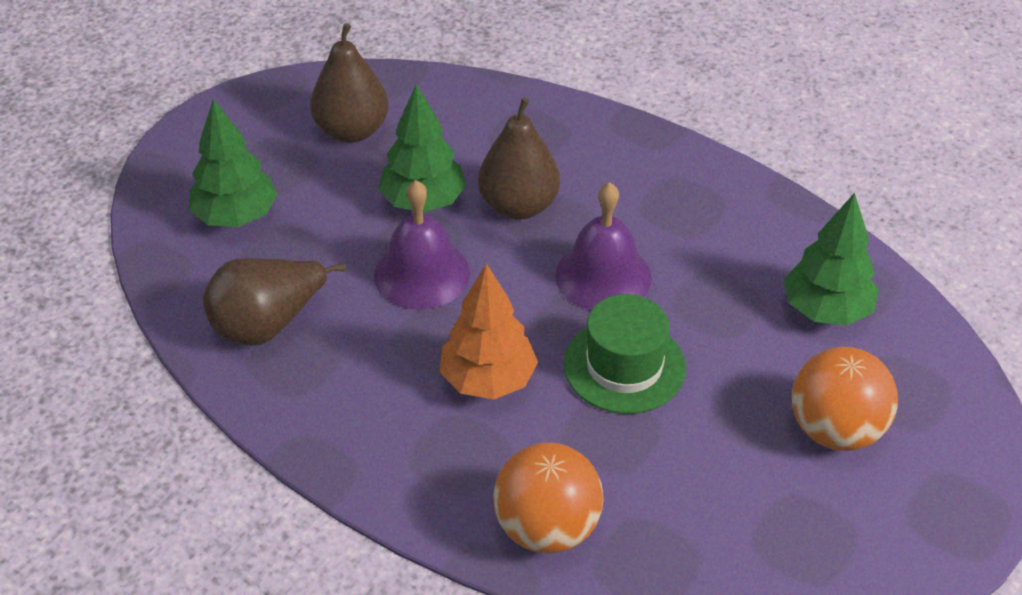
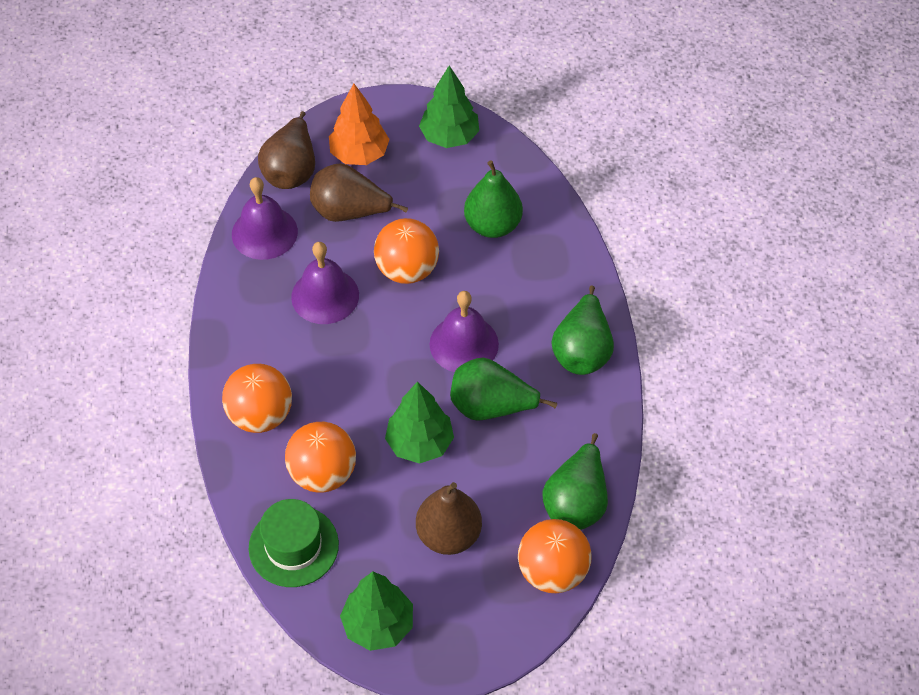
green pear: 0 -> 4
orange ball: 2 -> 4
purple bell: 2 -> 3

